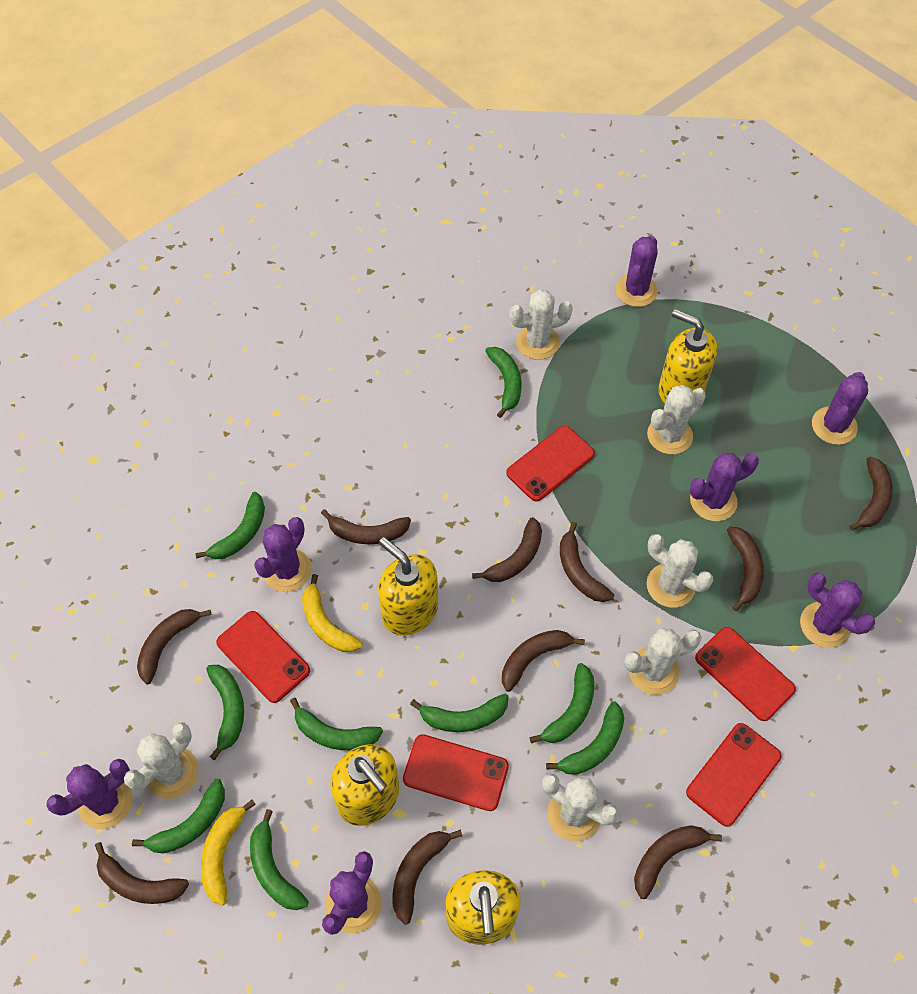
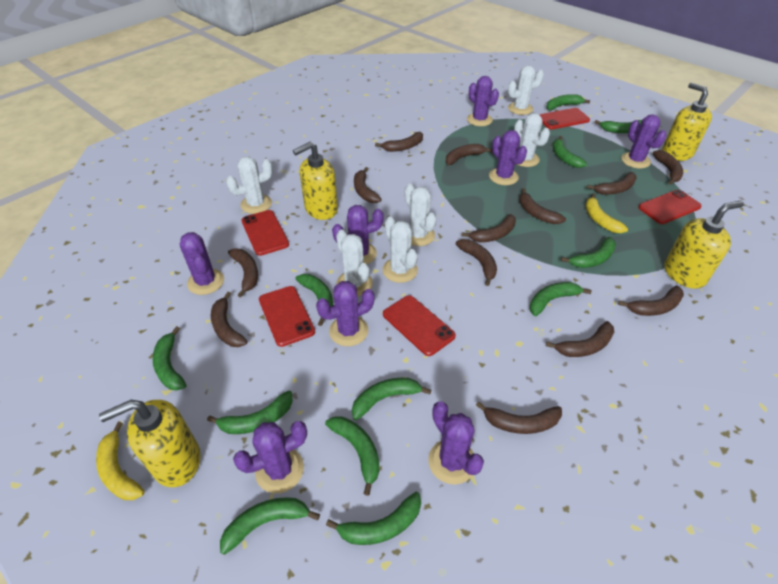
brown banana: 10 -> 13
green banana: 9 -> 12
purple cactus: 7 -> 8

